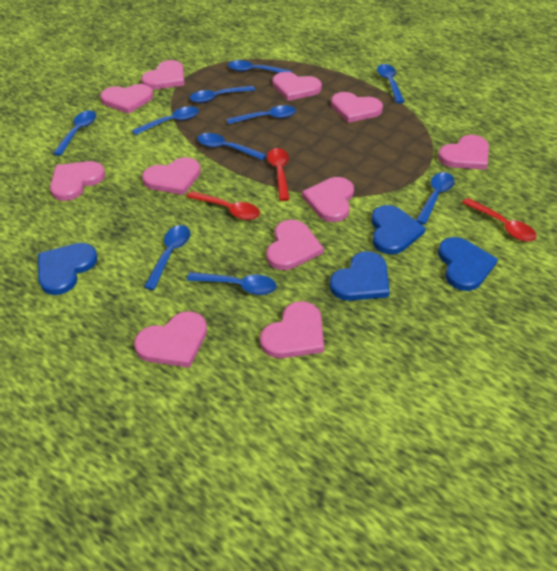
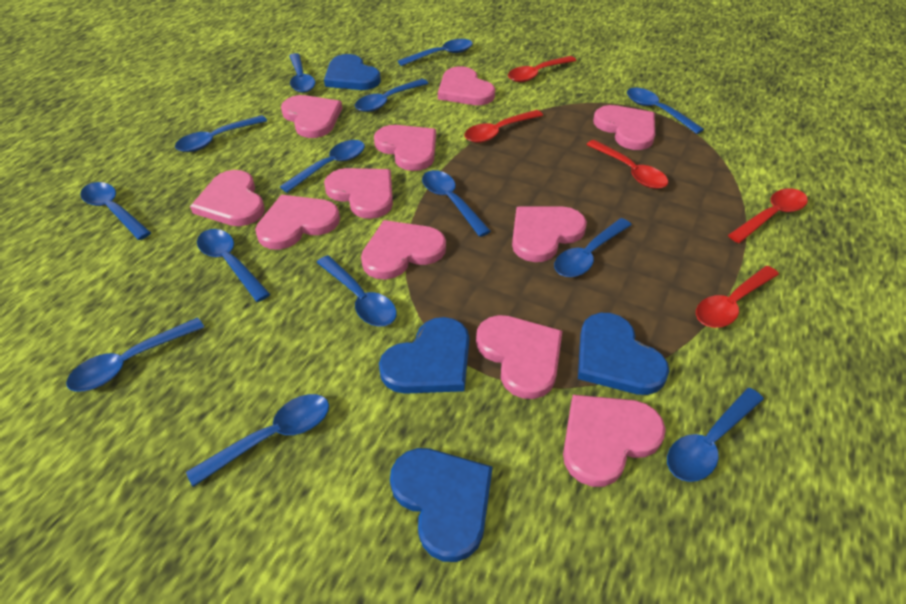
blue spoon: 10 -> 14
red spoon: 3 -> 5

